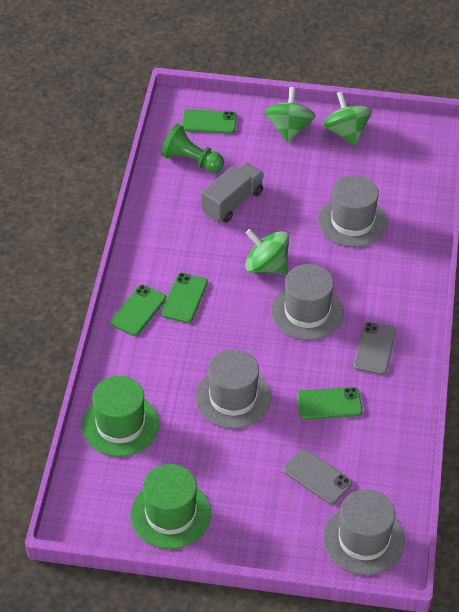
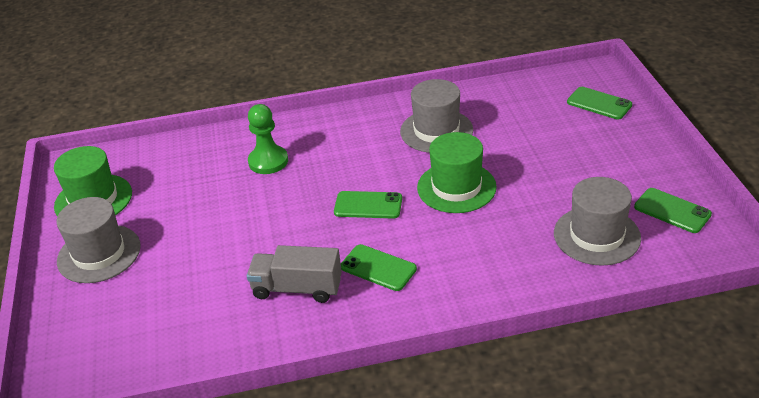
green spinning top: 3 -> 0
grey hat: 4 -> 3
grey phone: 2 -> 0

